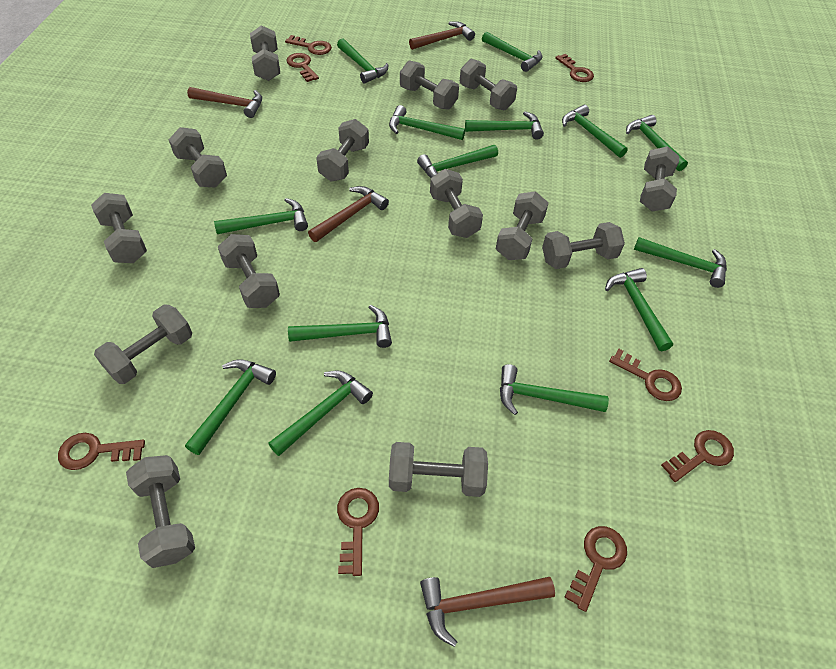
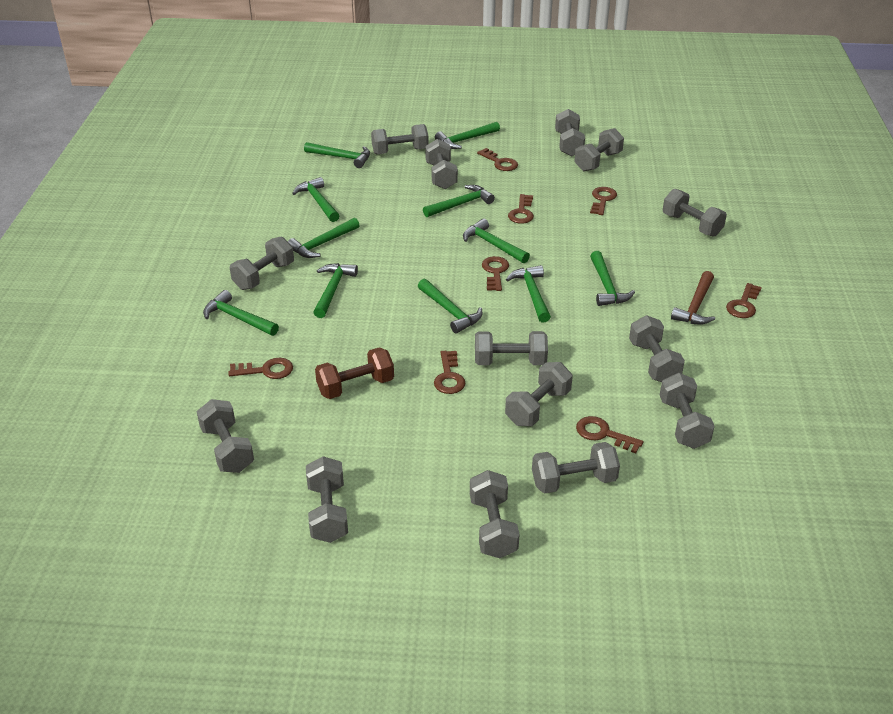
brown dumbbell: 0 -> 1
brown hammer: 4 -> 1
green hammer: 14 -> 11

